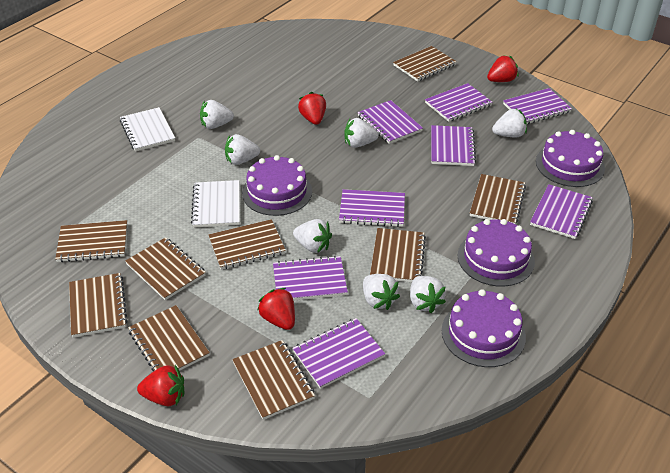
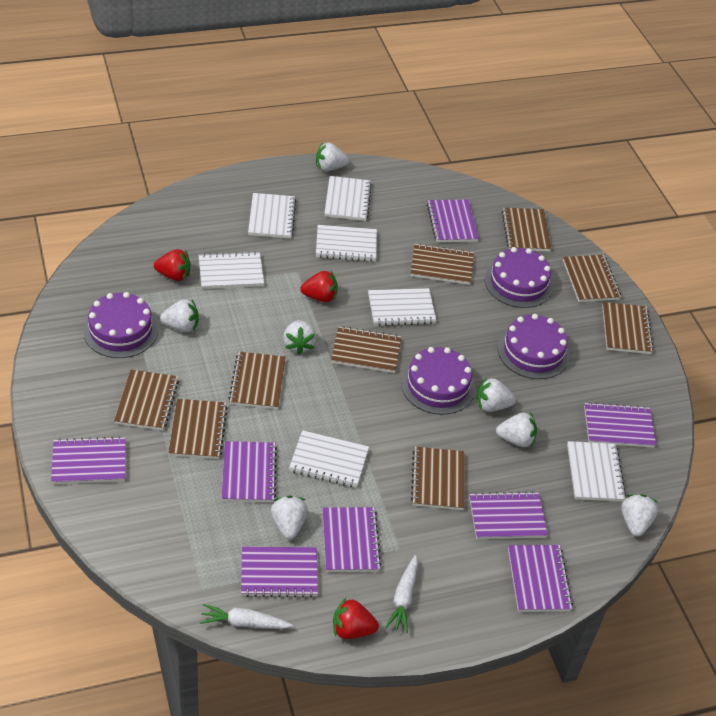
red strawberry: 4 -> 3
white carrot: 0 -> 2
white notebook: 2 -> 7

